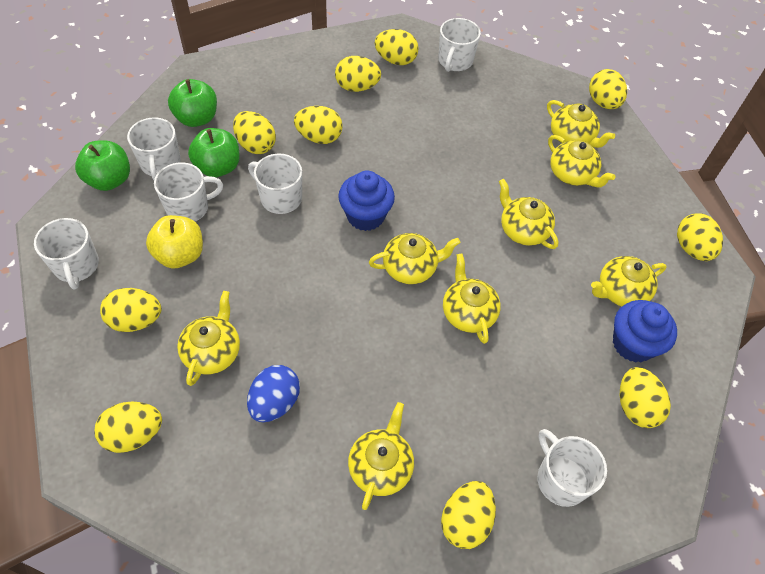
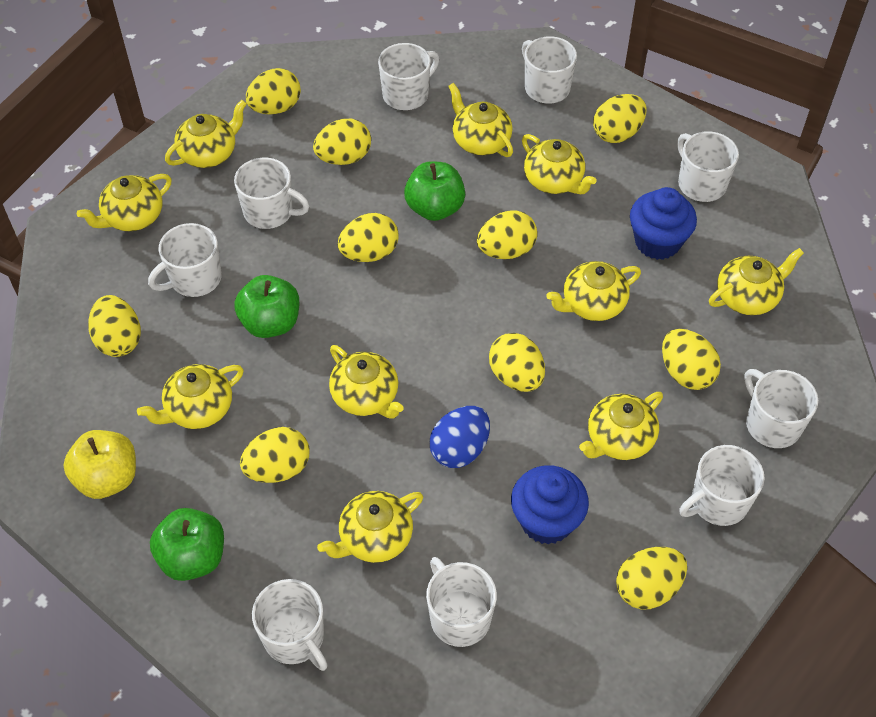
white mug: 6 -> 9
yellow teapot: 8 -> 10

